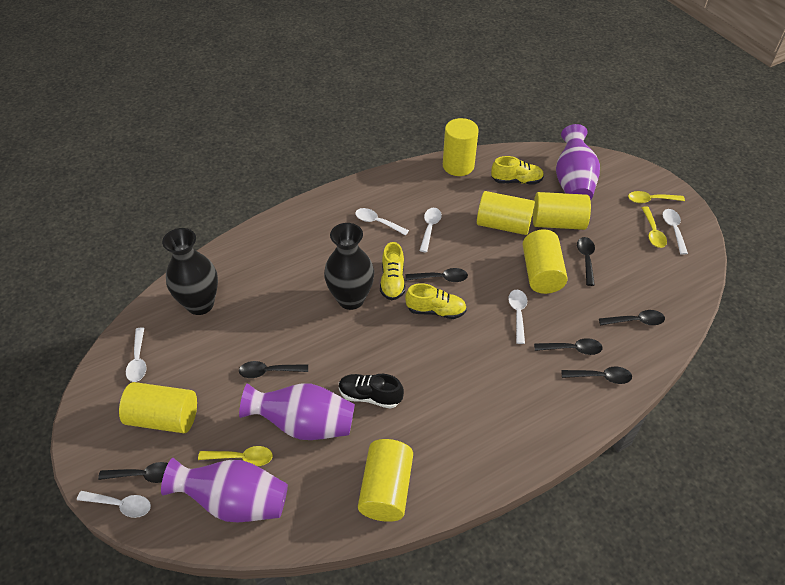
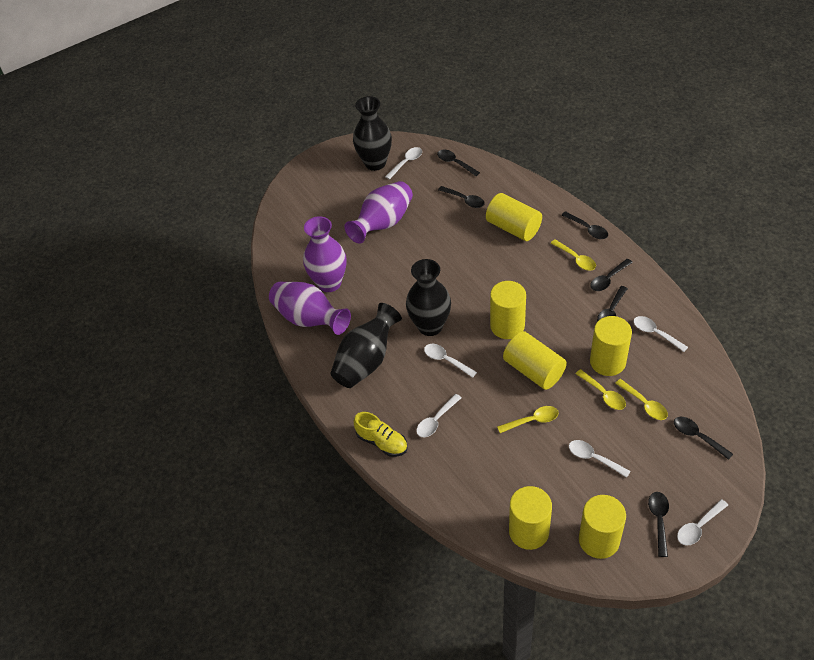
black shoe: 1 -> 0
black vase: 2 -> 3
yellow shoe: 3 -> 1
yellow spoon: 3 -> 4

